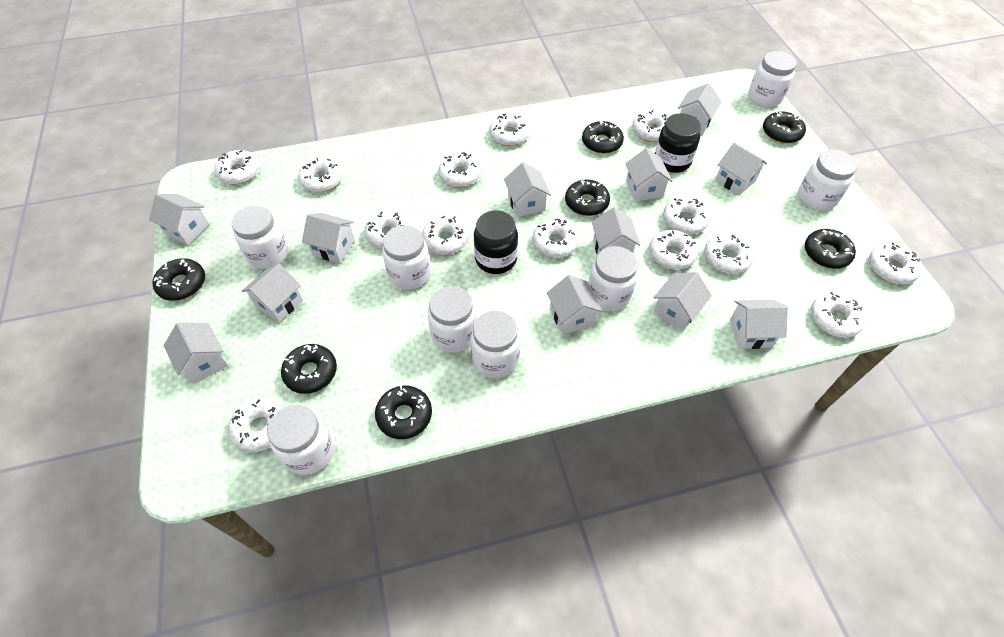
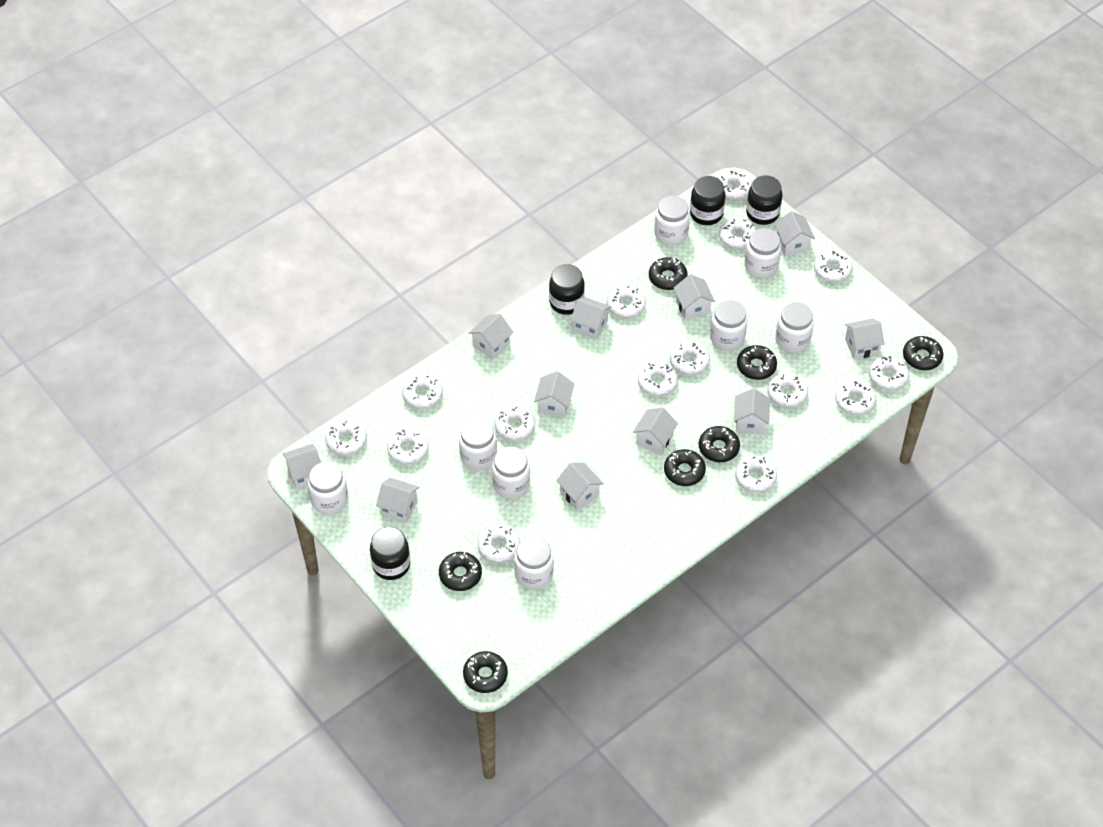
black jar: 2 -> 4
white donut: 14 -> 15
white house: 12 -> 11

